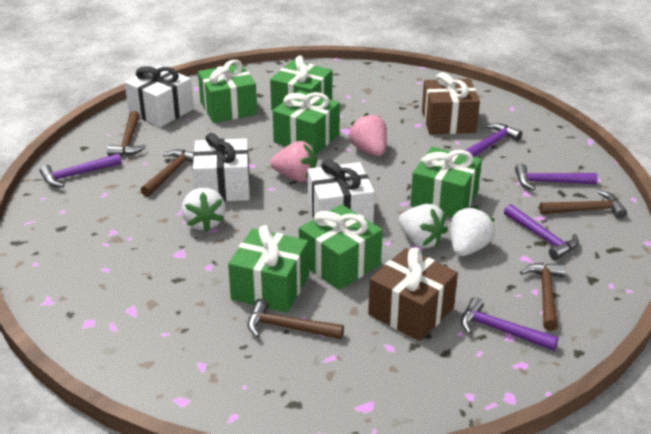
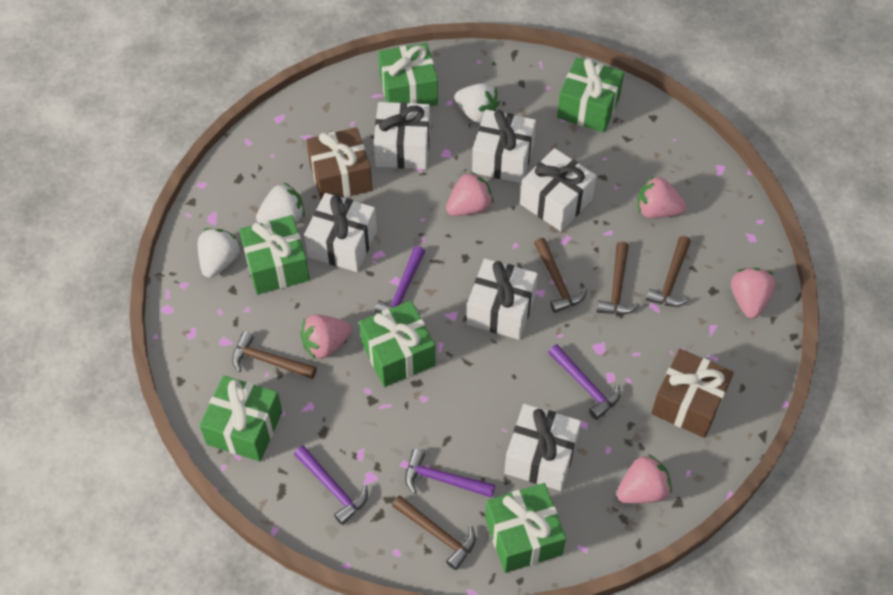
pink strawberry: 2 -> 5
purple hammer: 5 -> 4
white gift: 3 -> 6

